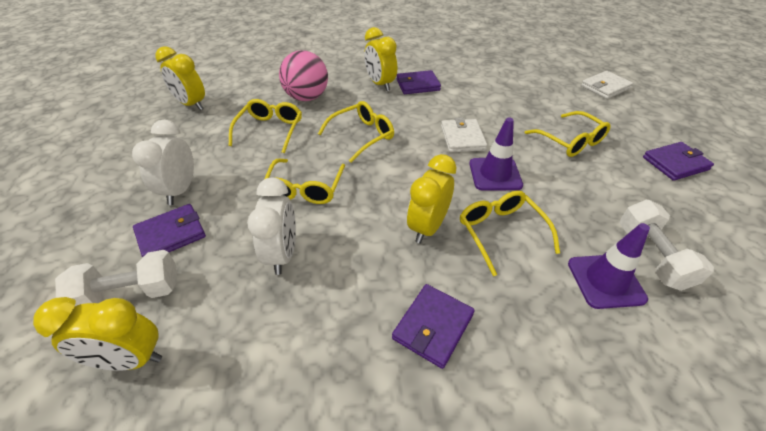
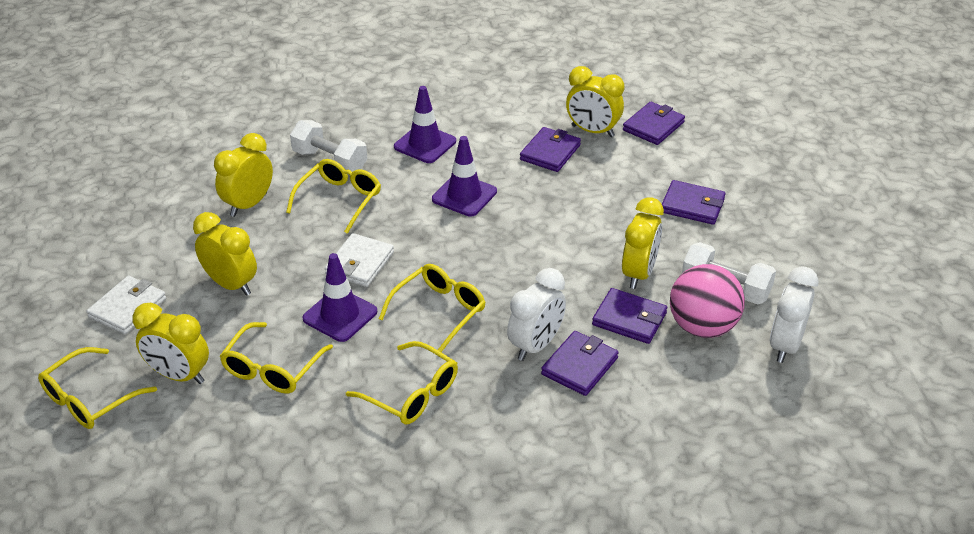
purple traffic cone: 2 -> 3
purple wallet: 4 -> 5
yellow clock: 4 -> 5

